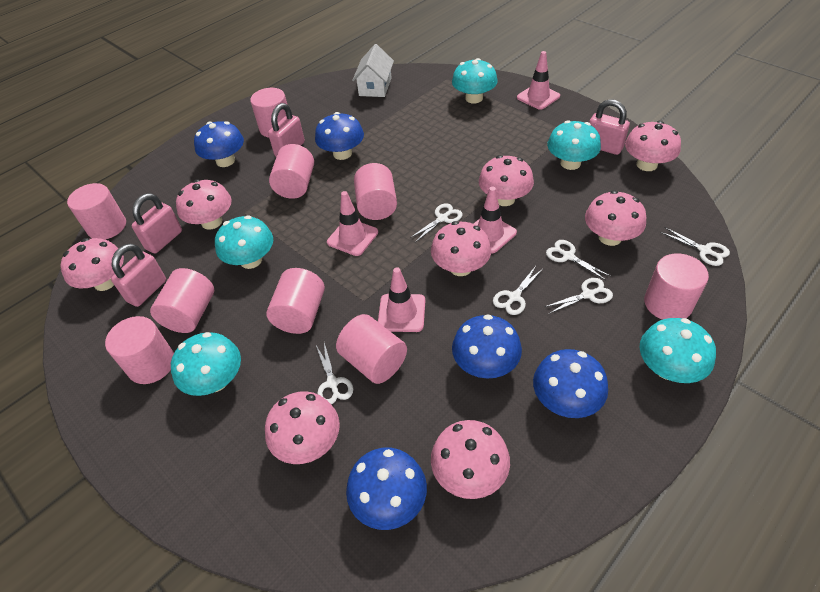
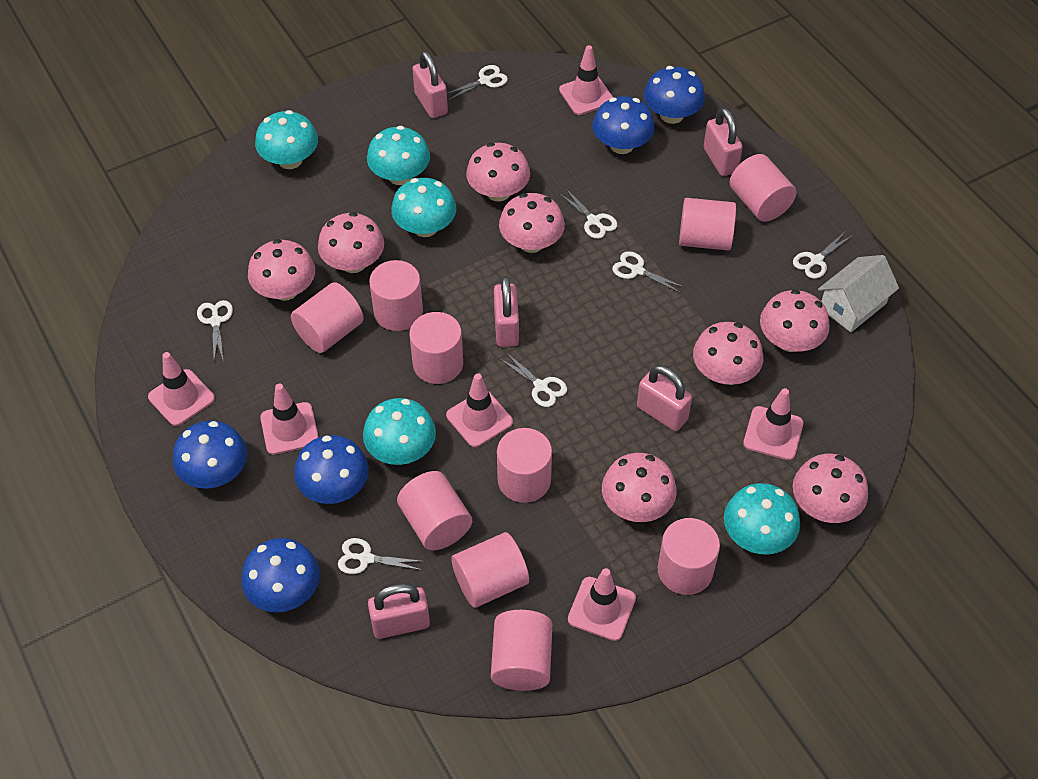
pink cylinder: 9 -> 10
pink padlock: 4 -> 5
pink traffic cone: 4 -> 6
white scissors: 6 -> 7

